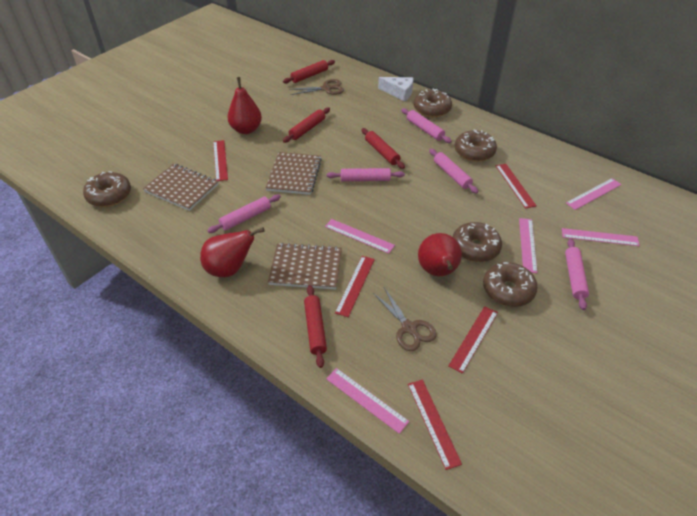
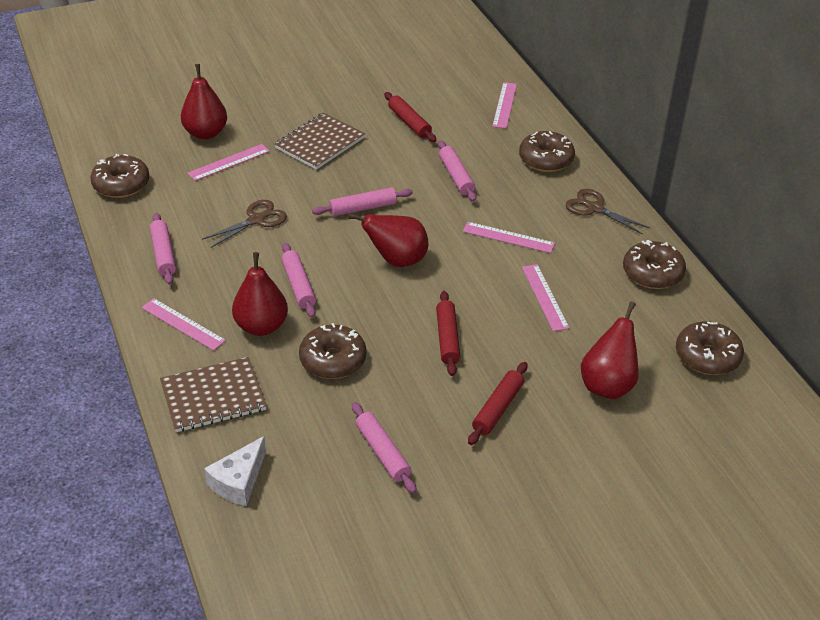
brown notebook: 3 -> 2
red pear: 3 -> 4
red rolling pin: 4 -> 3
red ruler: 5 -> 0

